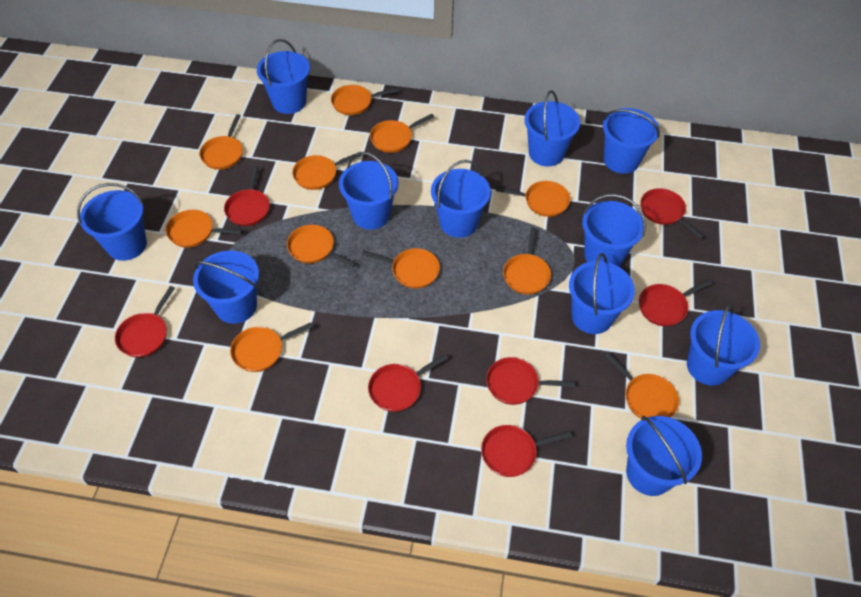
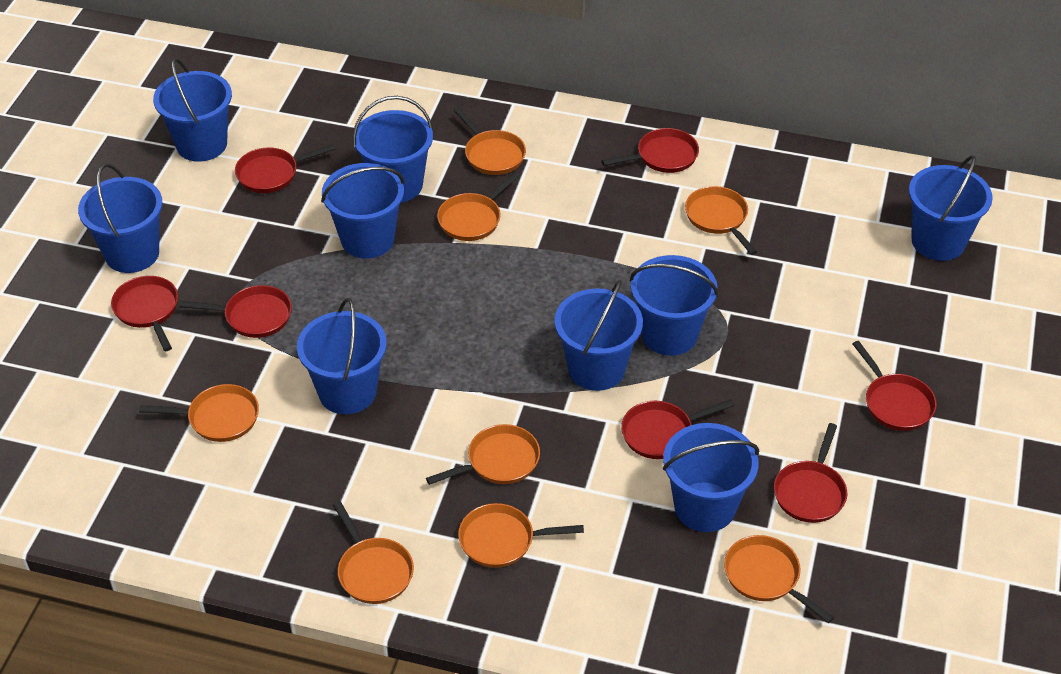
blue bucket: 11 -> 9
orange pan: 11 -> 8

